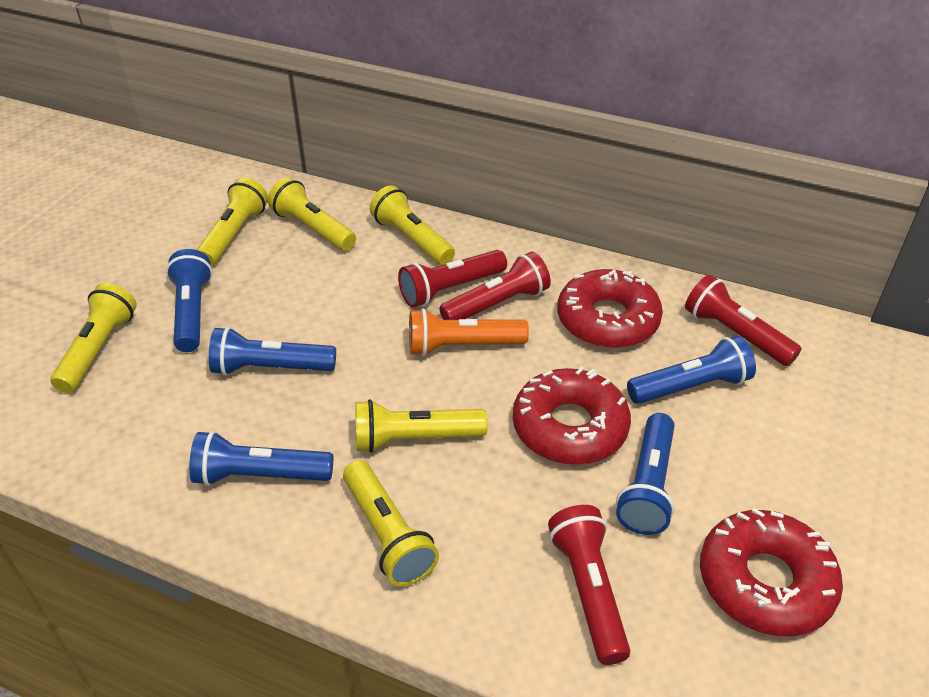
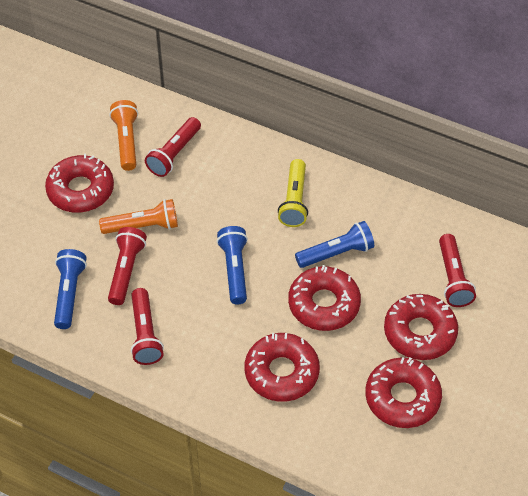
blue flashlight: 5 -> 3
orange flashlight: 1 -> 2
red donut: 3 -> 5
yellow flashlight: 6 -> 1

